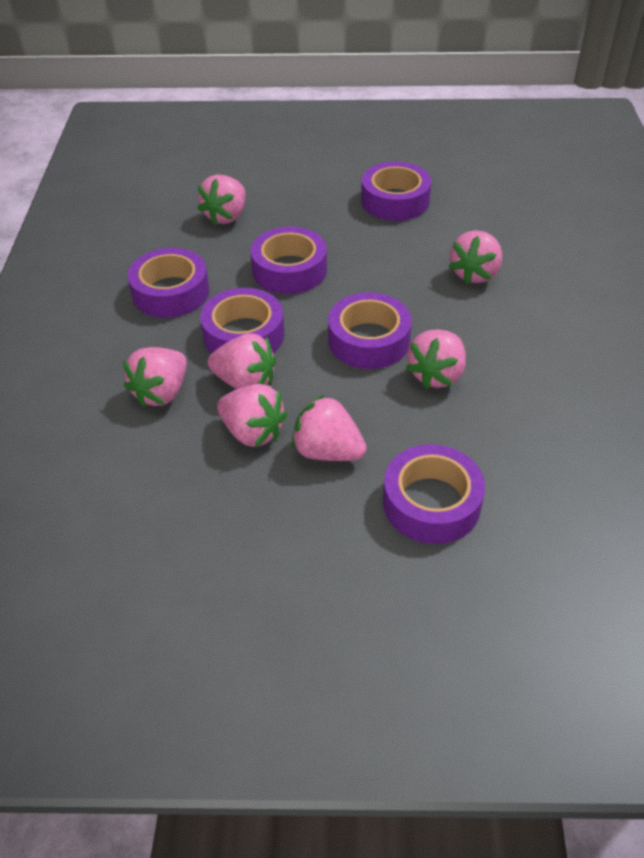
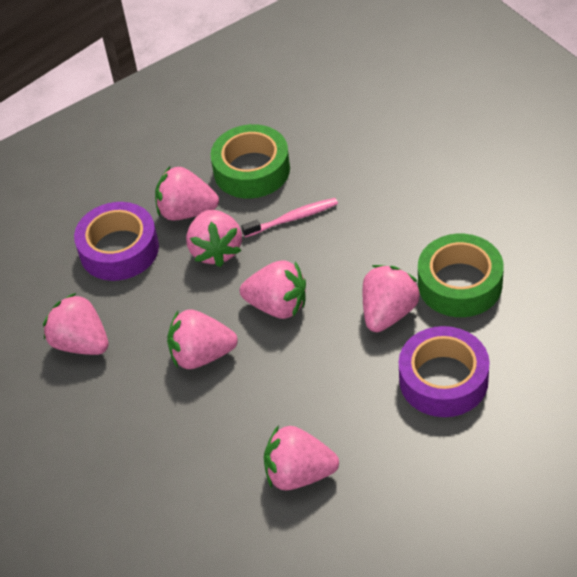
green tape: 0 -> 2
pink toothbrush: 0 -> 1
purple tape: 6 -> 2

